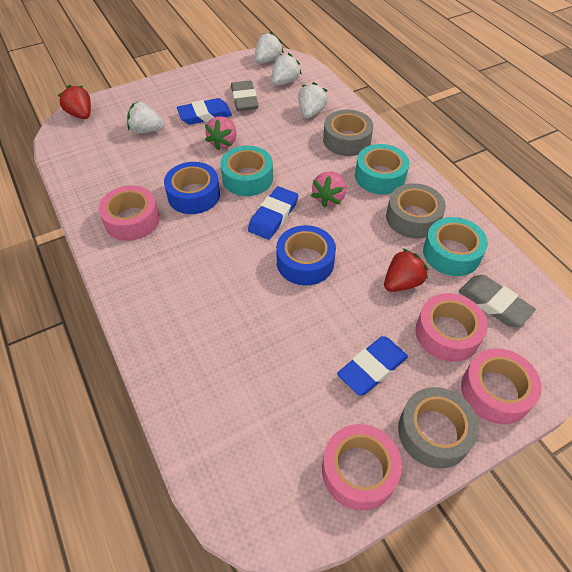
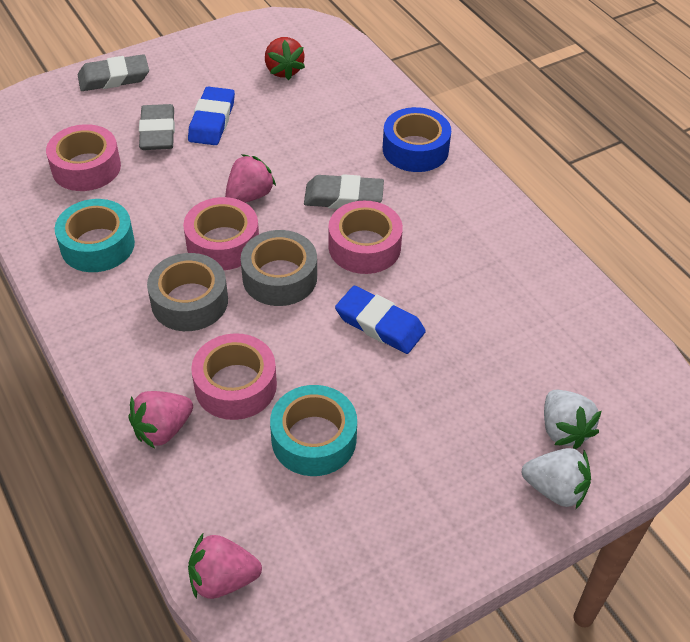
blue eraser: 3 -> 2
blue tape: 2 -> 1
grey eraser: 2 -> 3
grey tape: 3 -> 2
pink strawberry: 2 -> 3
red strawberry: 2 -> 1
turquoise tape: 3 -> 2
white strawberry: 4 -> 2

